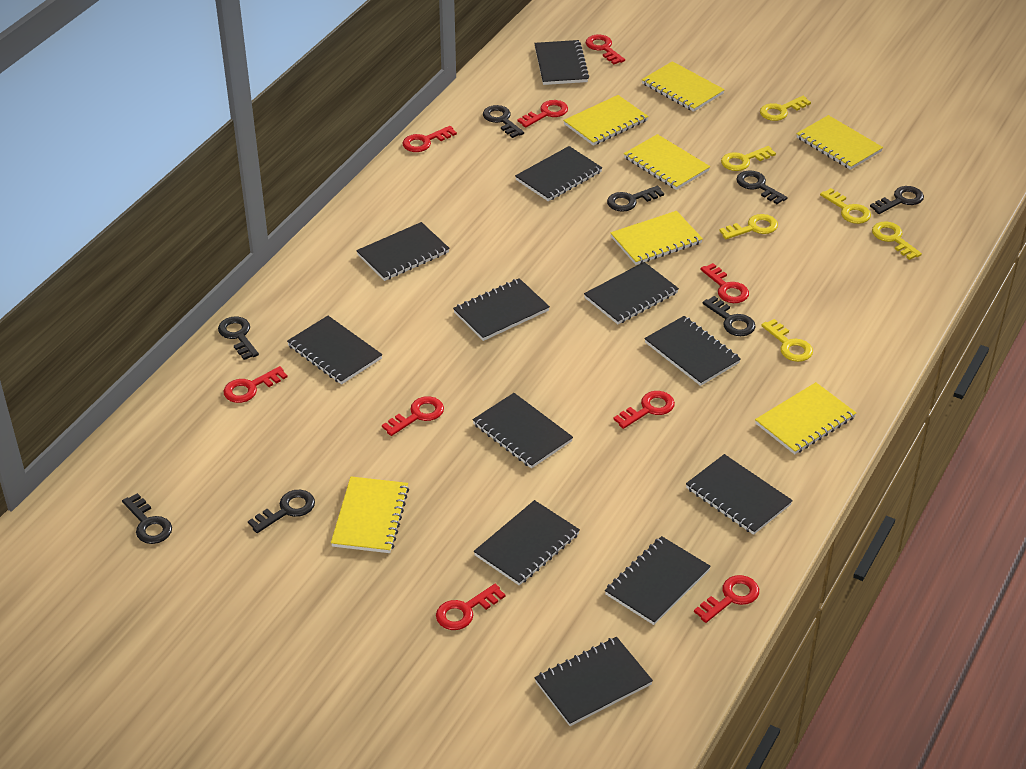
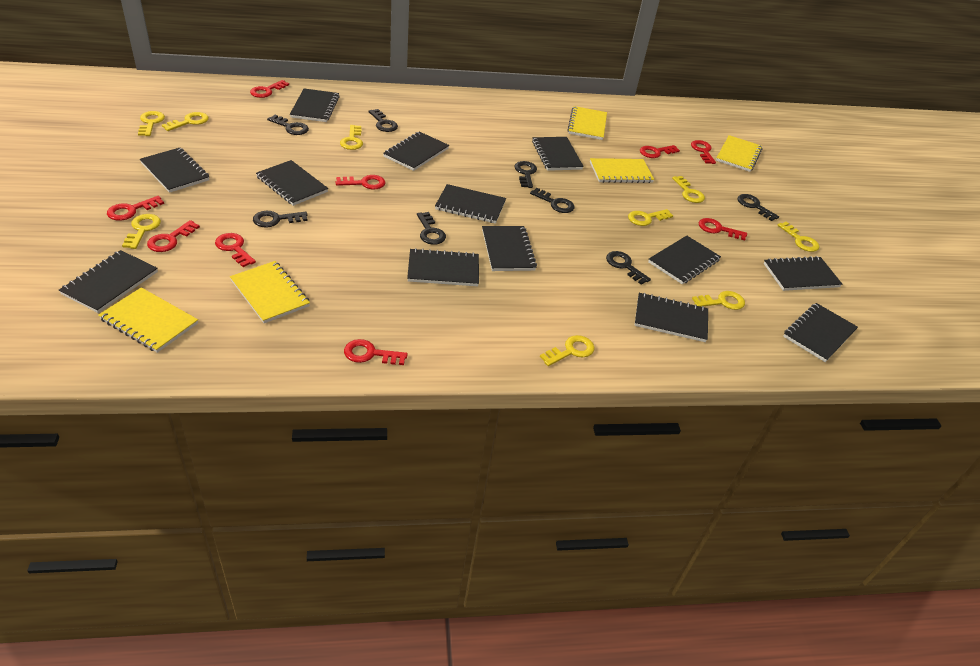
black notebook: 12 -> 13
yellow key: 6 -> 9
yellow notebook: 7 -> 5

